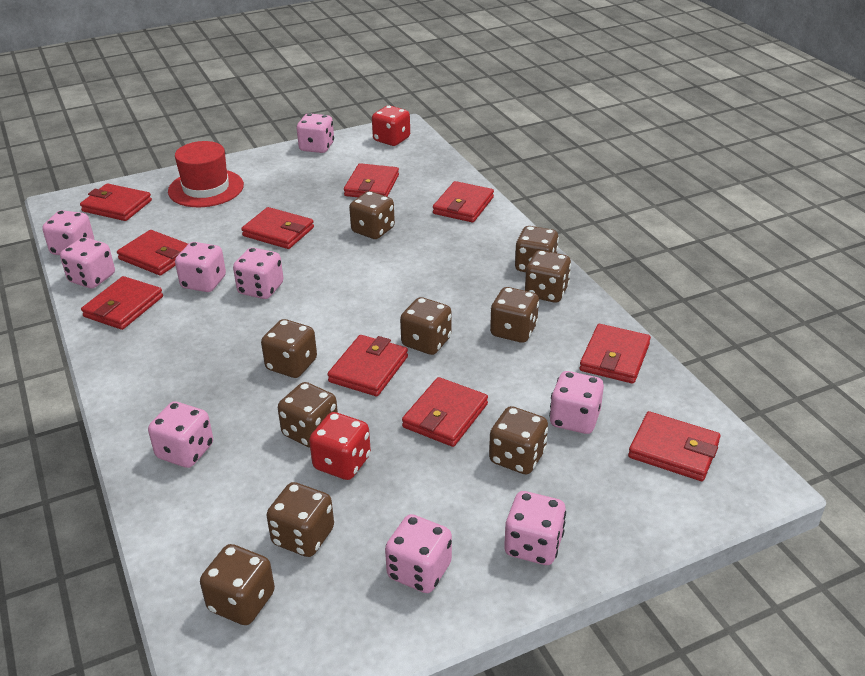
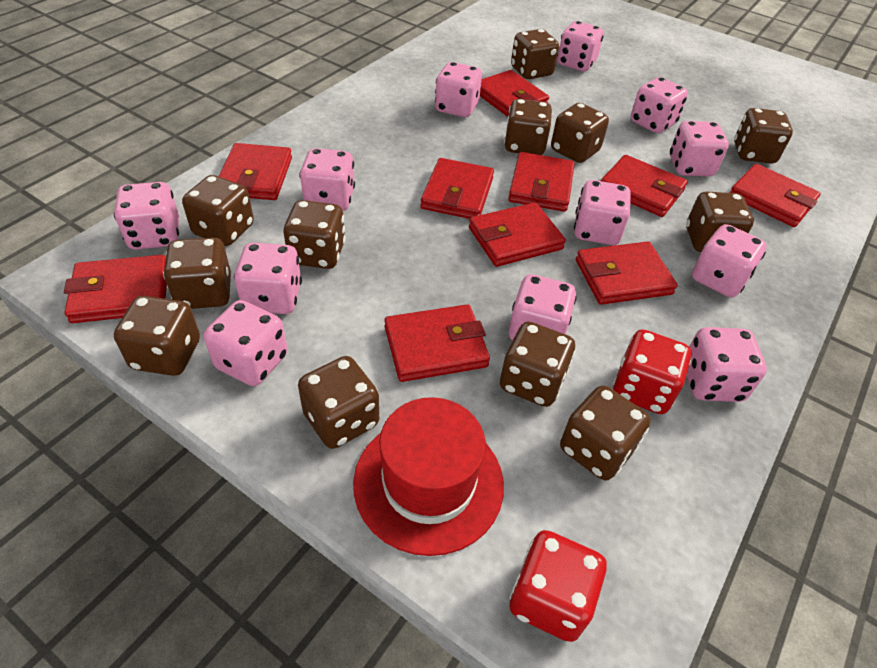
brown dice: 10 -> 12
pink dice: 9 -> 12

